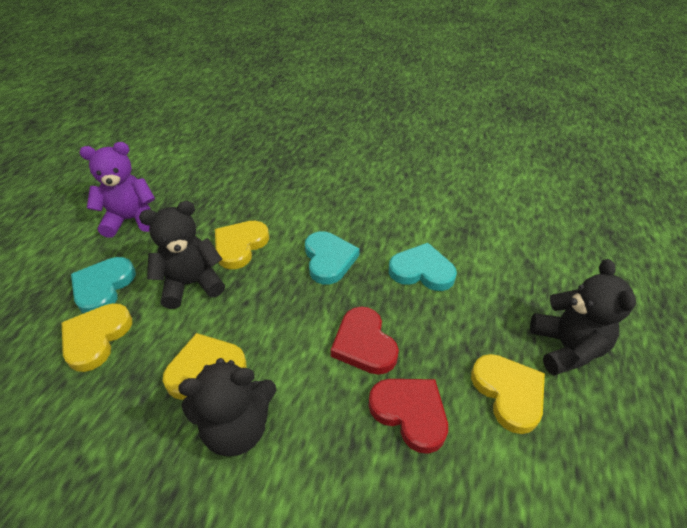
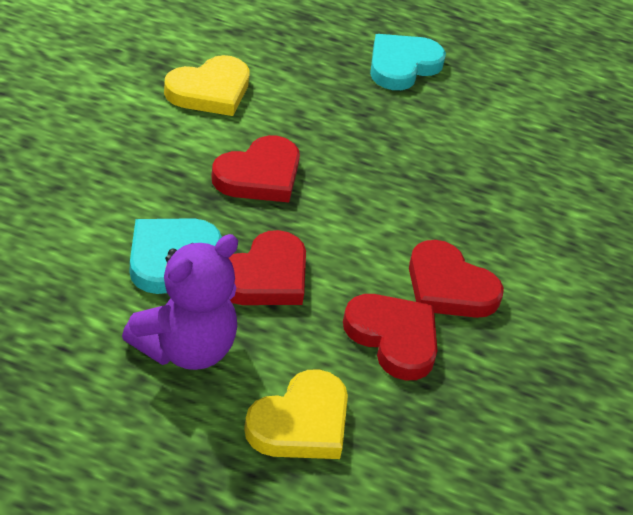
black teddy bear: 3 -> 0
red heart: 2 -> 4
turquoise heart: 3 -> 2
yellow heart: 4 -> 2

